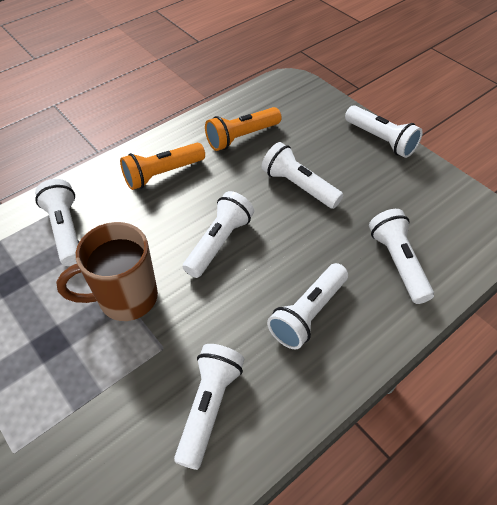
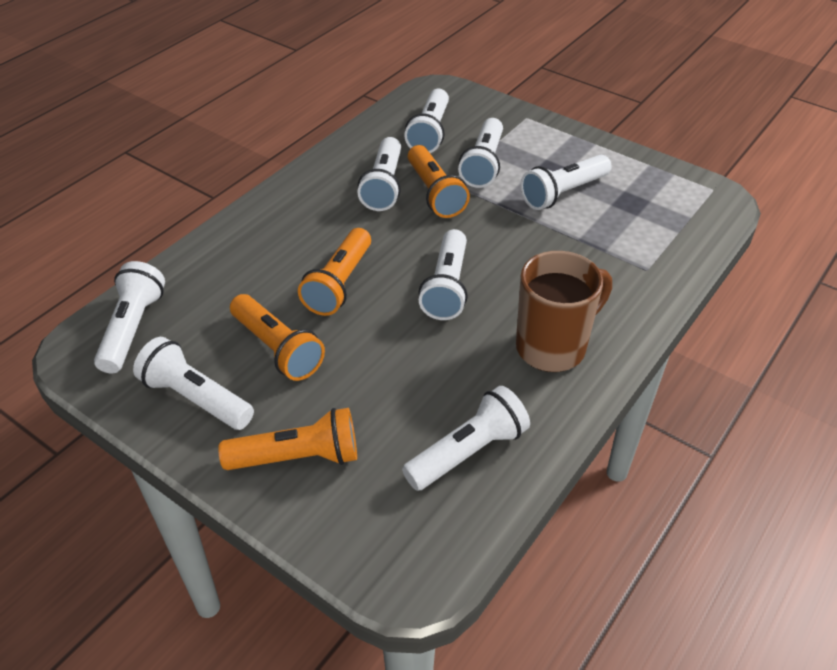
orange flashlight: 2 -> 4
white flashlight: 7 -> 8

